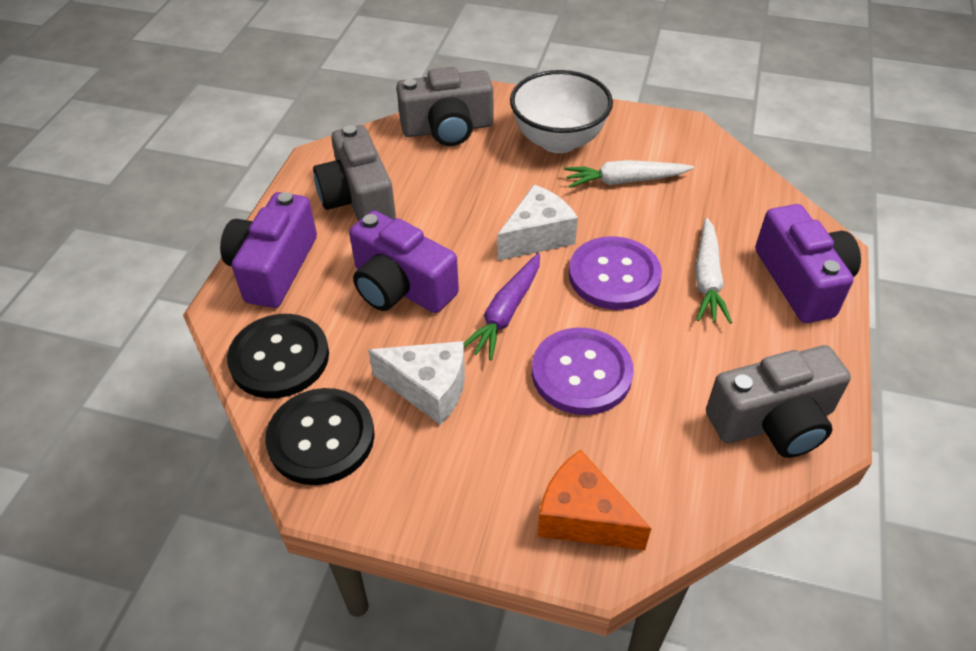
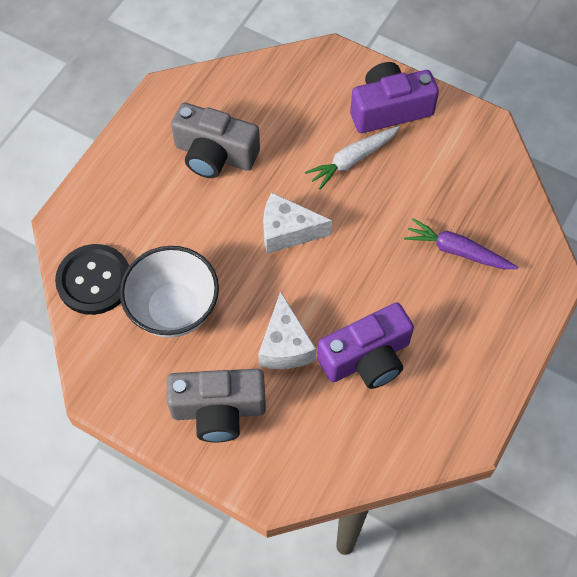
black button: 2 -> 1
grey camera: 3 -> 2
orange cheese: 1 -> 0
purple button: 2 -> 0
purple camera: 3 -> 2
white carrot: 2 -> 1

